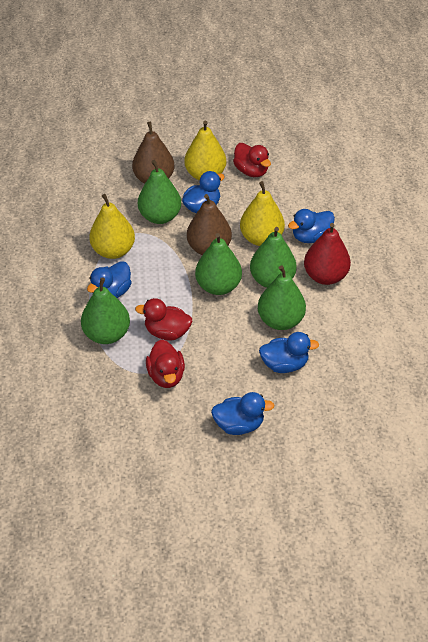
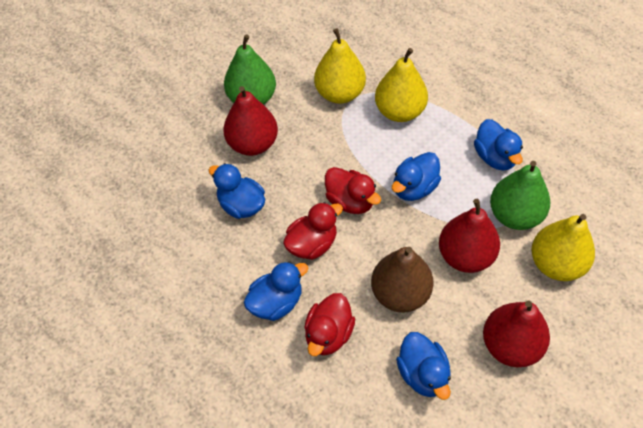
brown pear: 2 -> 1
green pear: 5 -> 2
red pear: 1 -> 3

